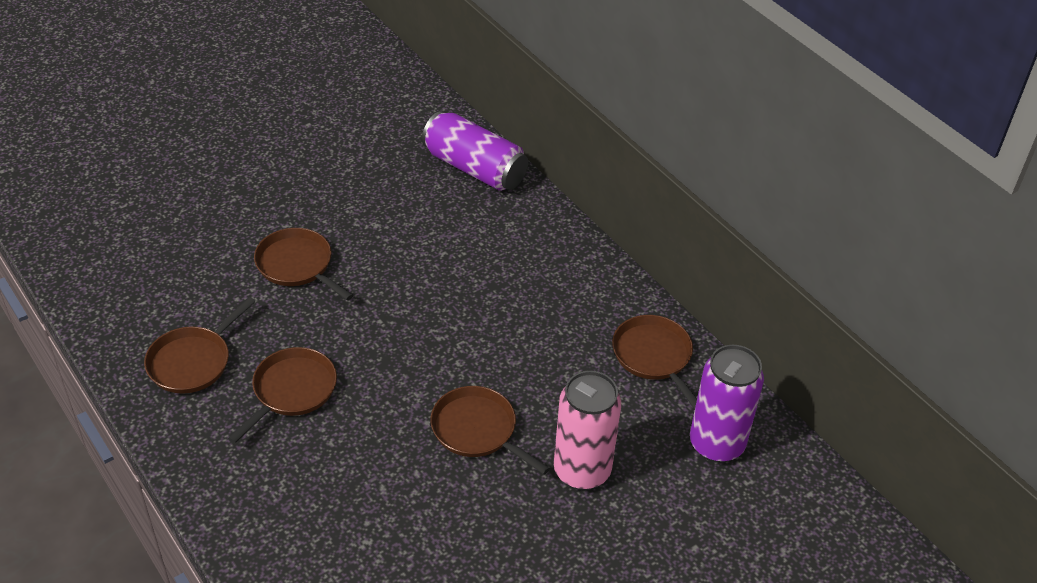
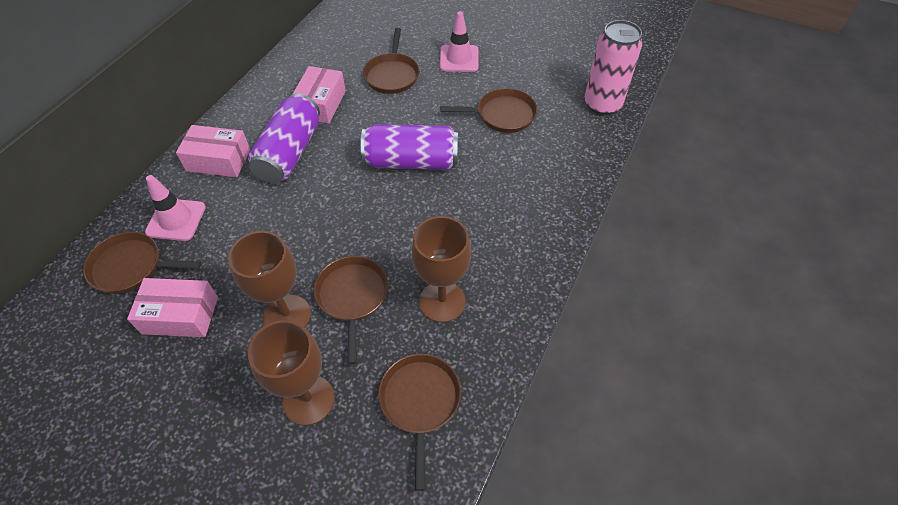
brown goblet: 0 -> 3
pink box: 0 -> 3
pink traffic cone: 0 -> 2

